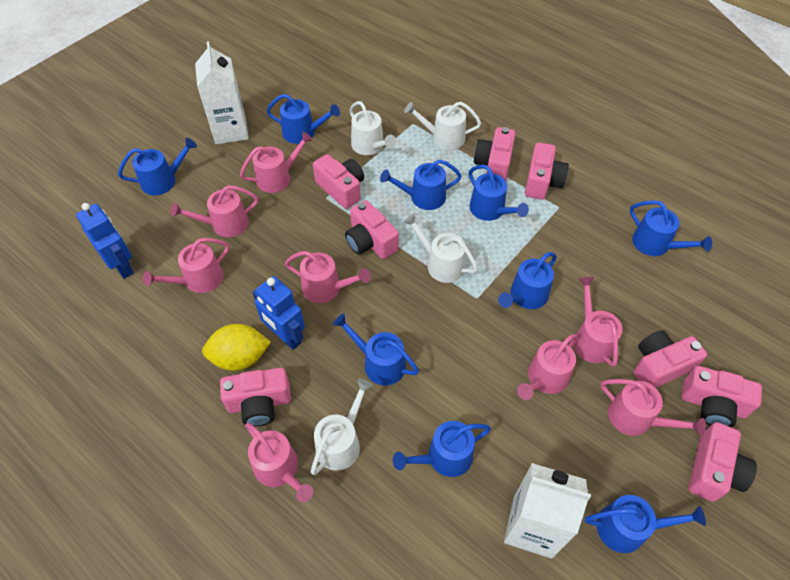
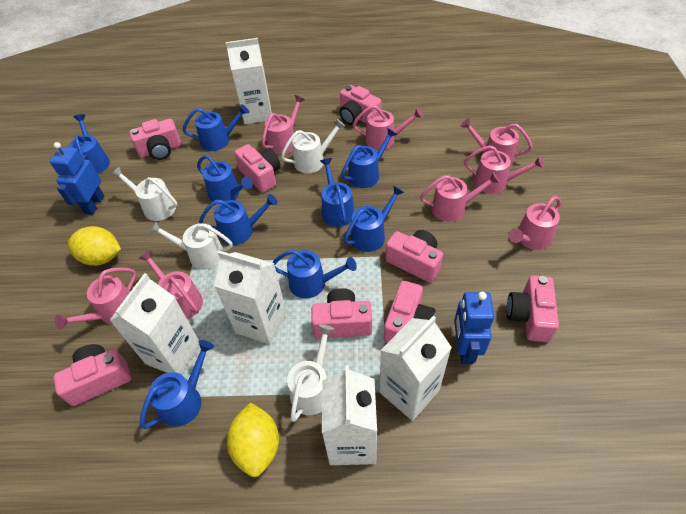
white carton: 2 -> 5
yellow lemon: 1 -> 2

